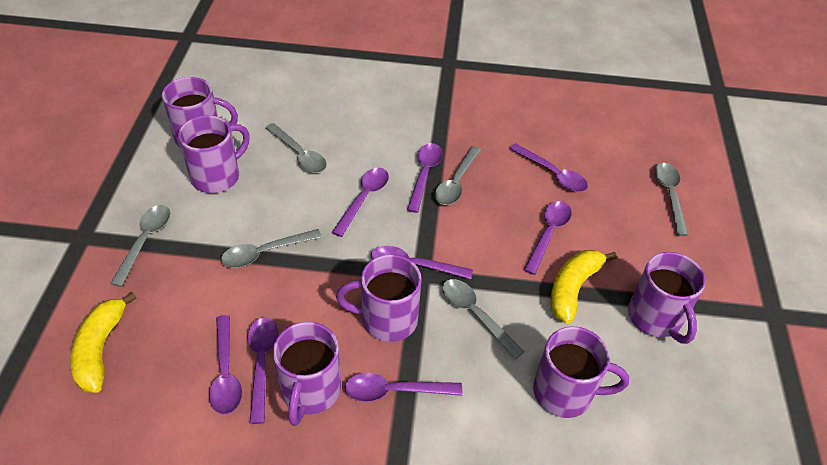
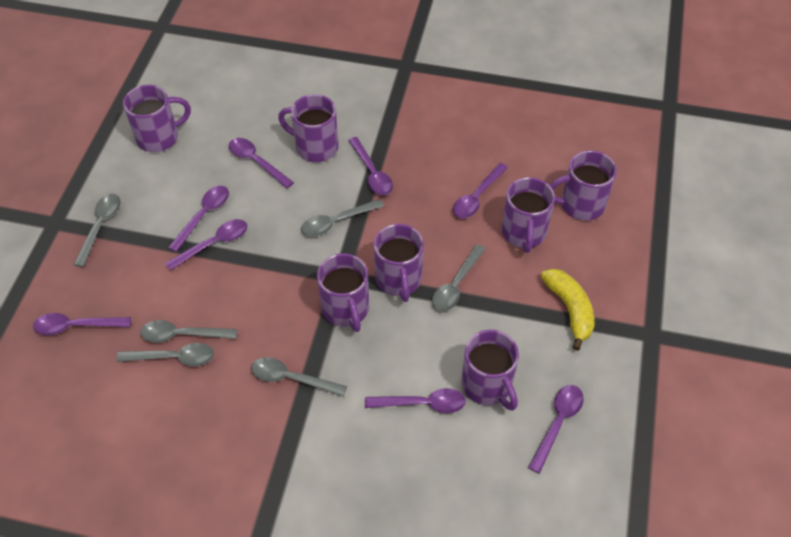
purple mug: 6 -> 7
yellow banana: 2 -> 1

